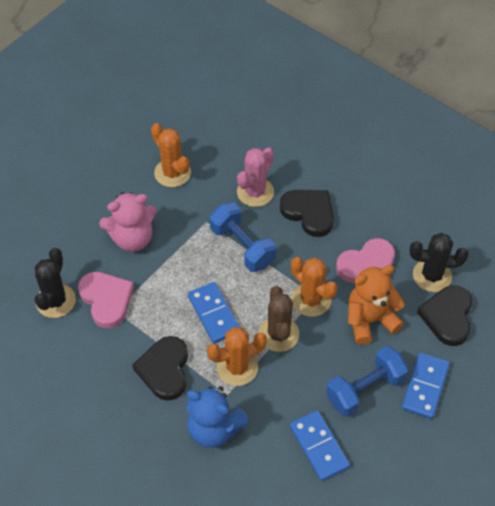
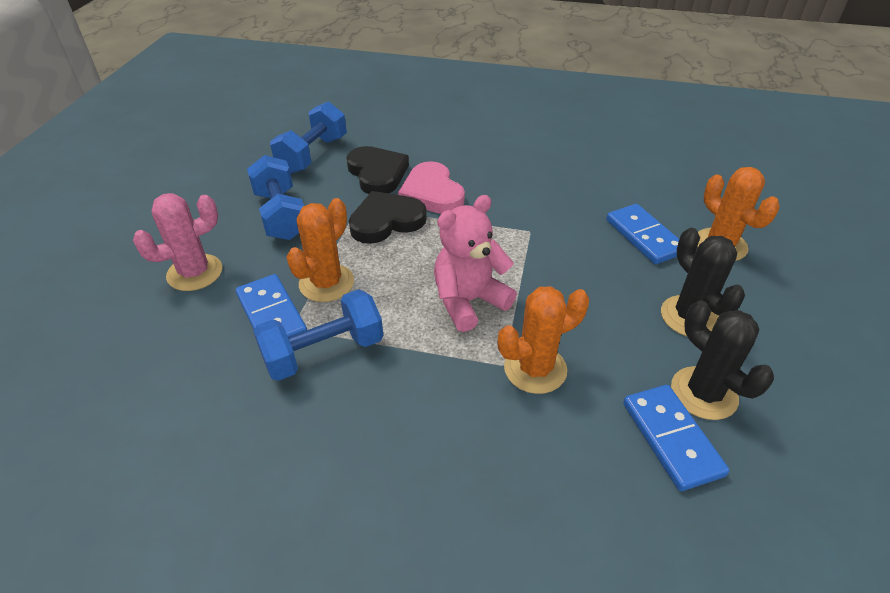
black heart: 3 -> 2
blue dumbbell: 2 -> 3
blue teddy bear: 1 -> 0
brown cactus: 1 -> 0
orange teddy bear: 1 -> 0
pink heart: 2 -> 1

